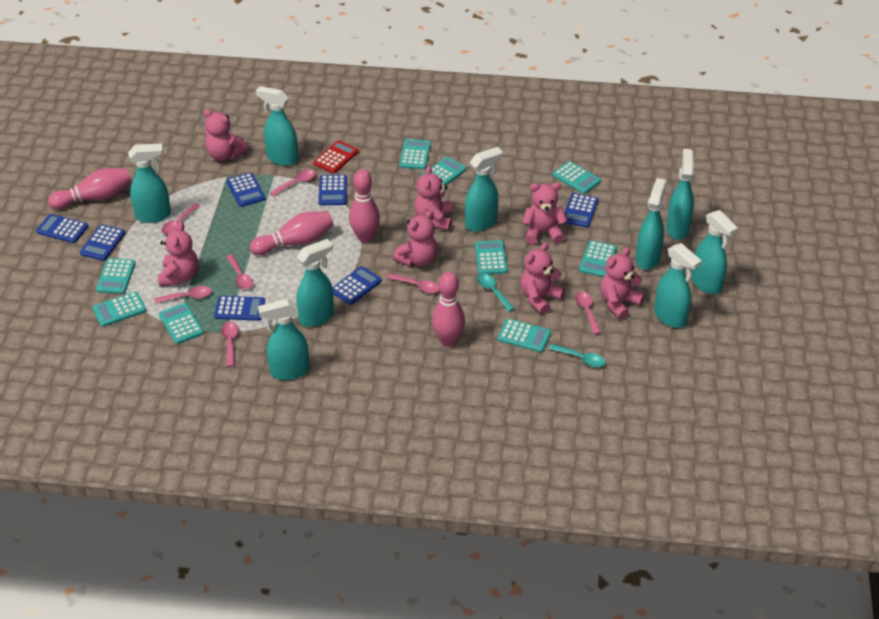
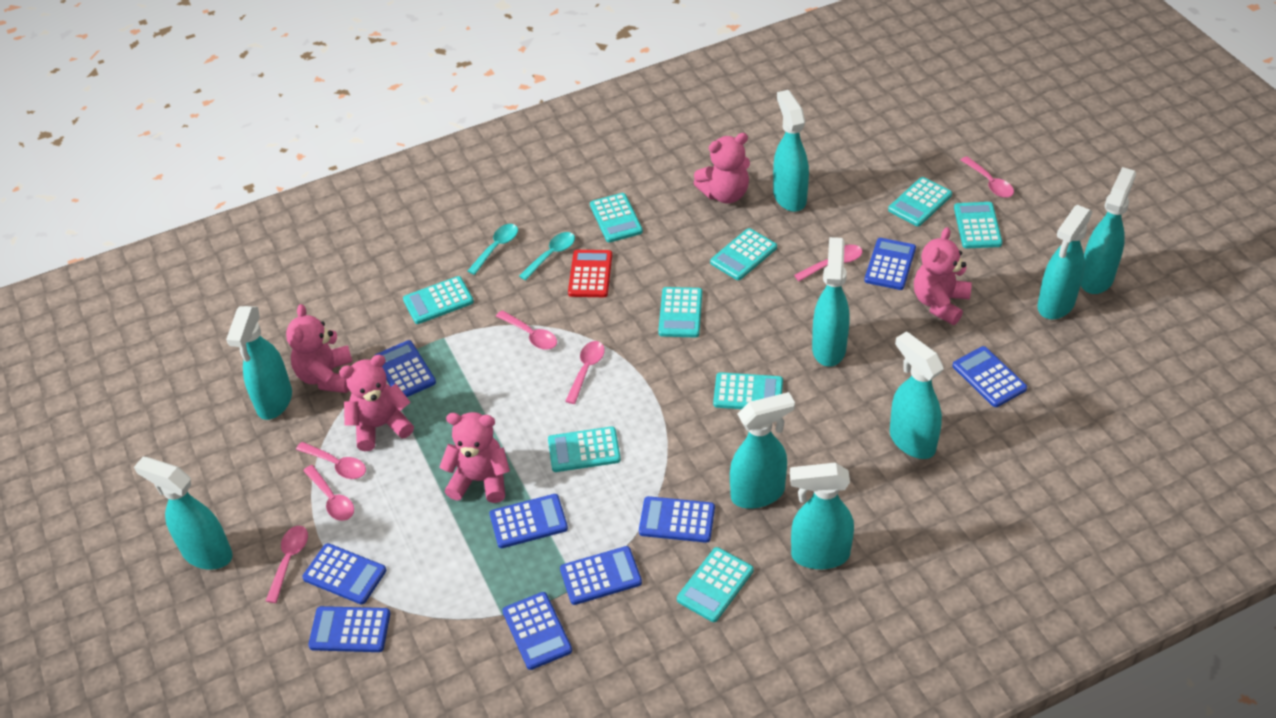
blue calculator: 7 -> 9
pink bowling pin: 4 -> 0
pink teddy bear: 7 -> 5

